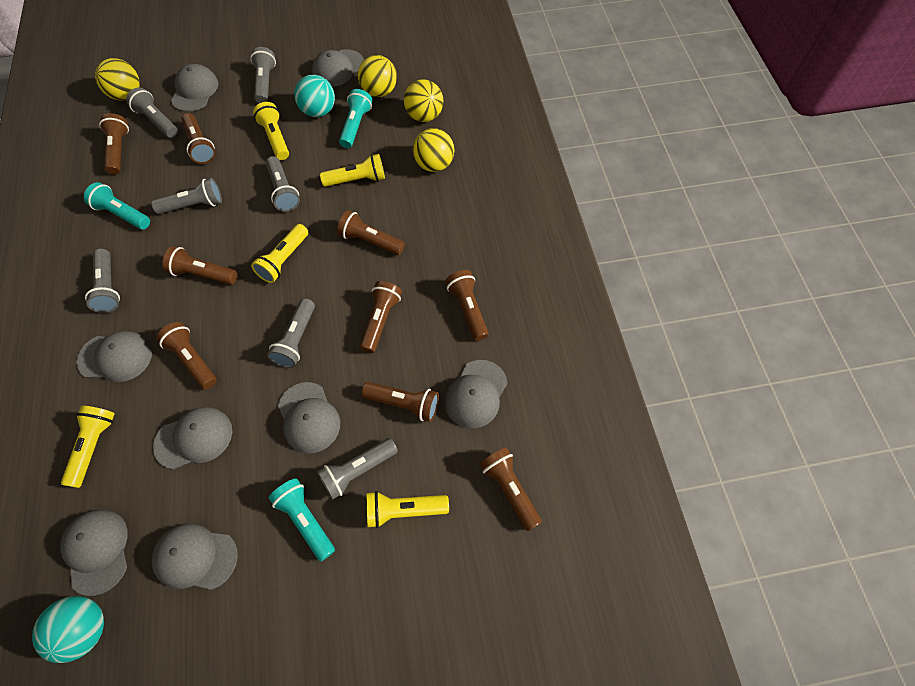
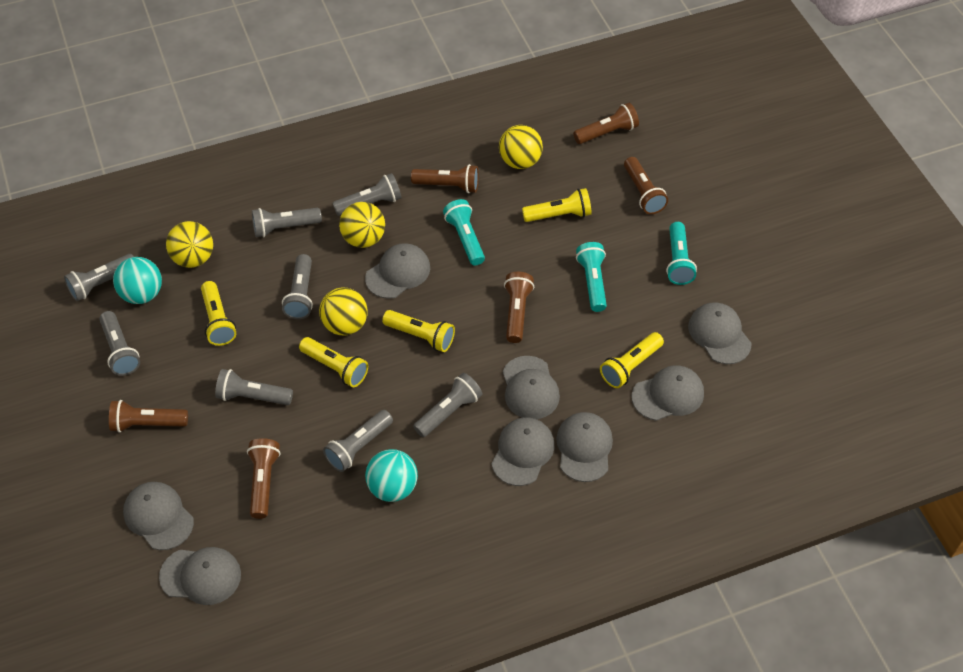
brown flashlight: 9 -> 6
grey flashlight: 7 -> 8

